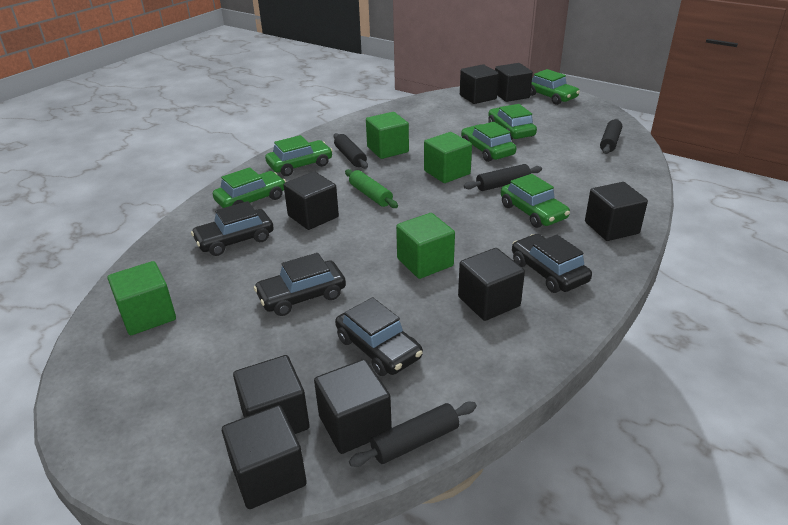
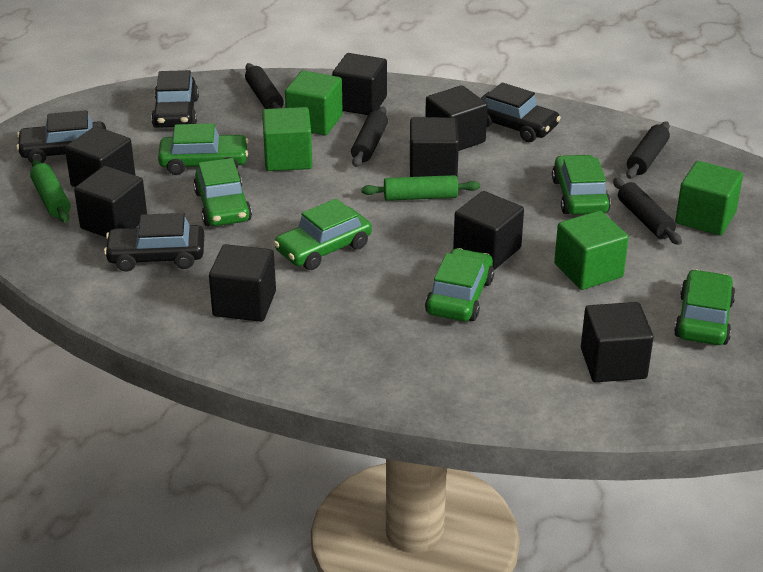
green rolling pin: 1 -> 2

